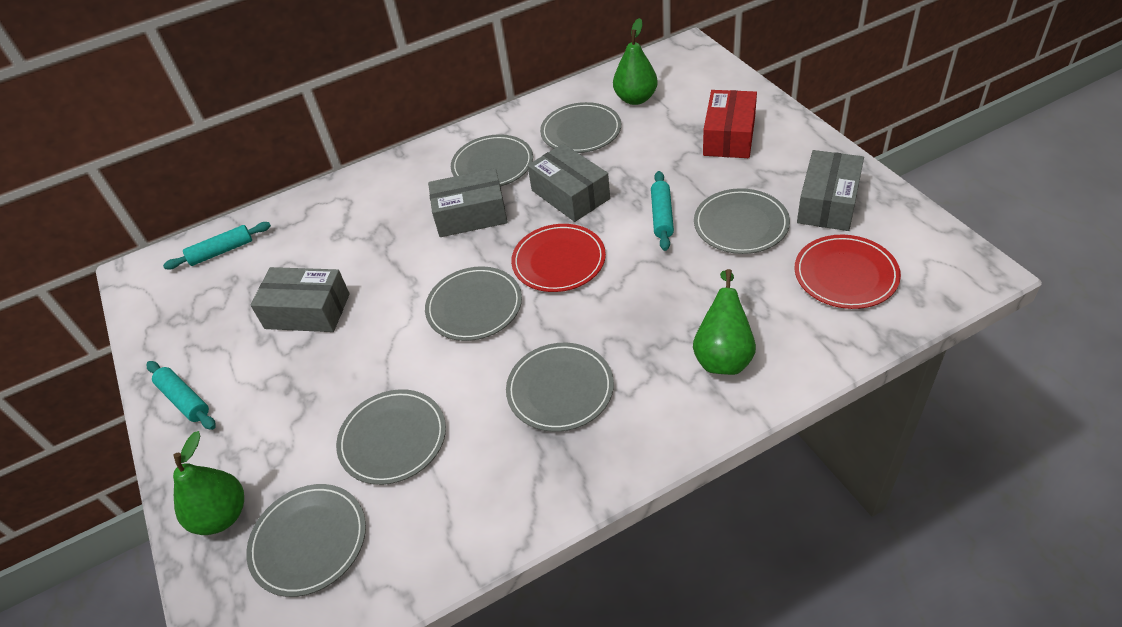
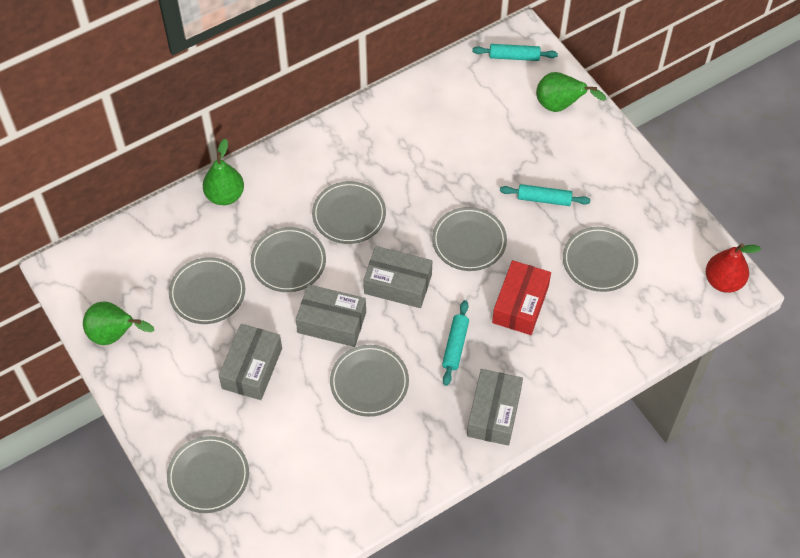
red pear: 0 -> 1
red plate: 2 -> 0

